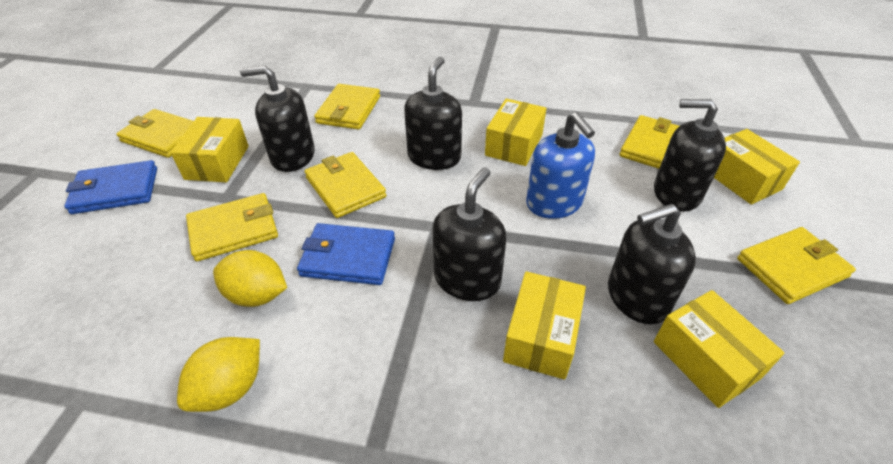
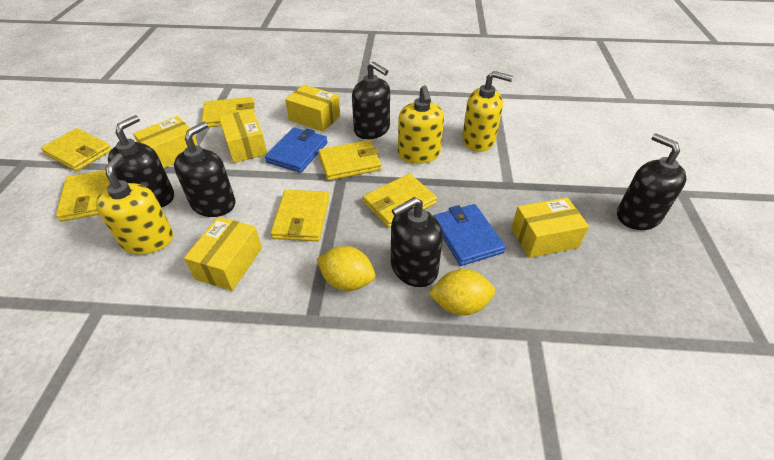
blue soap dispenser: 1 -> 0
yellow soap dispenser: 0 -> 3

